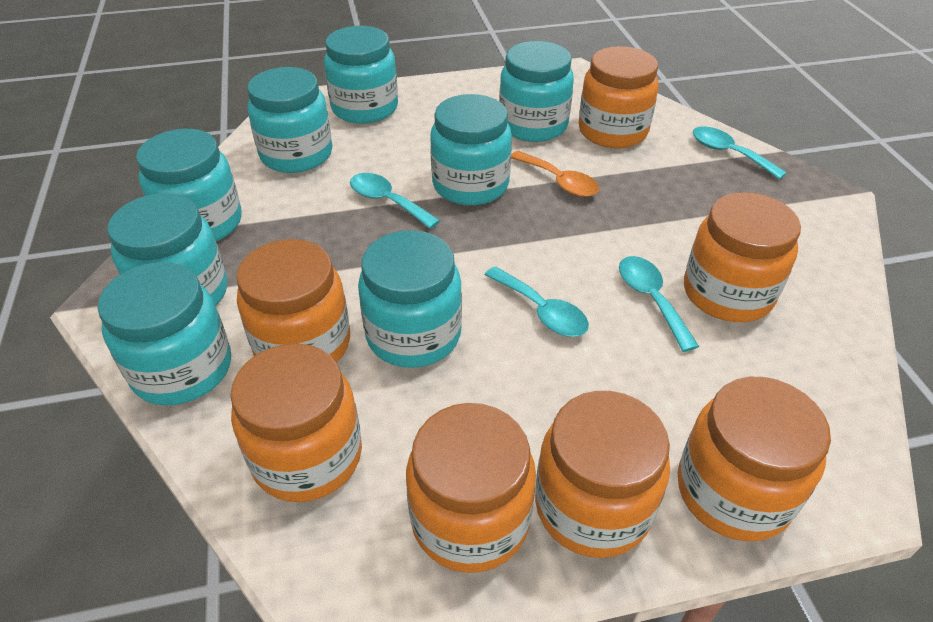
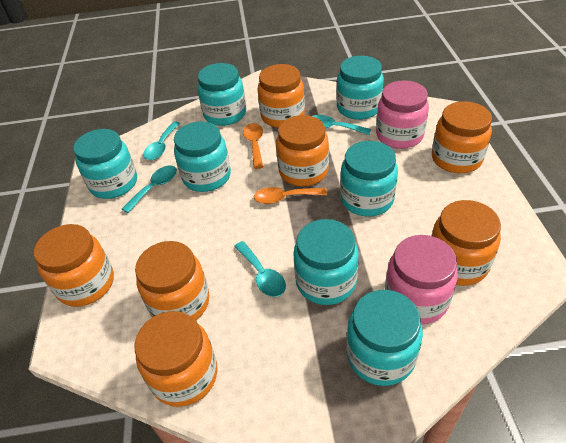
orange spoon: 1 -> 2
pink jar: 0 -> 2
turquoise jar: 8 -> 7

